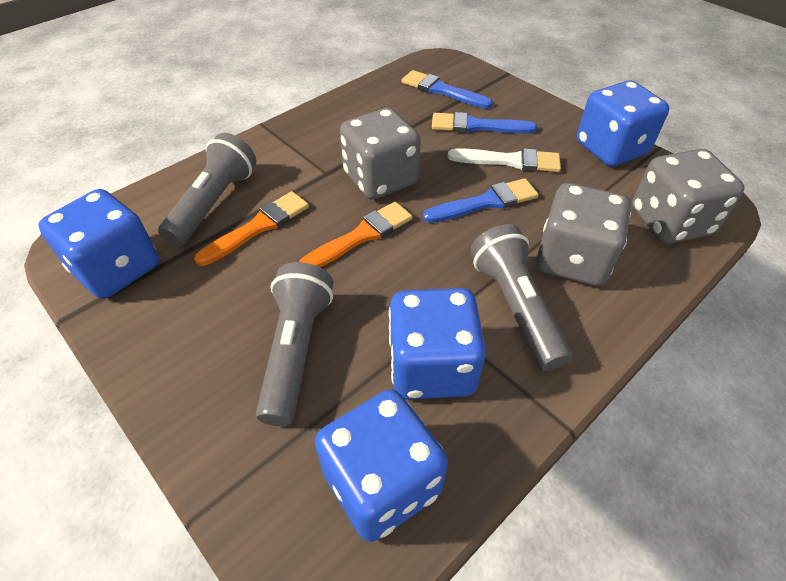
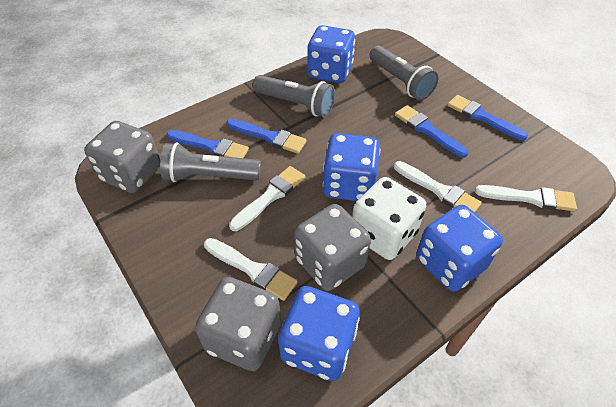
blue brush: 3 -> 4
orange brush: 2 -> 0
white brush: 1 -> 4
white dice: 0 -> 1

